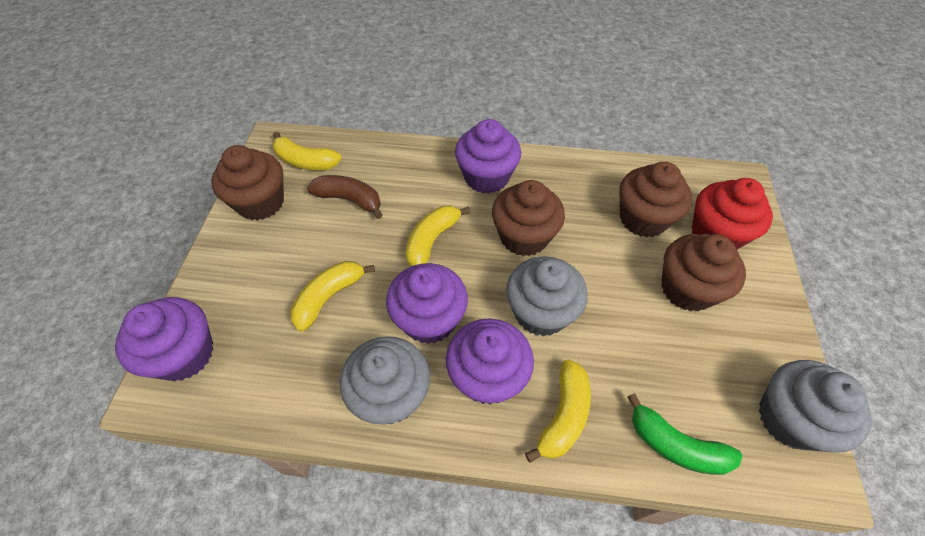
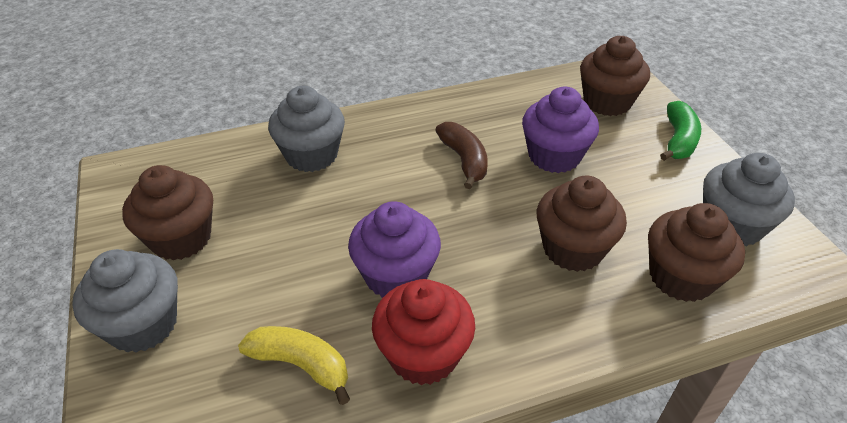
purple cupcake: 4 -> 2
yellow banana: 4 -> 1

